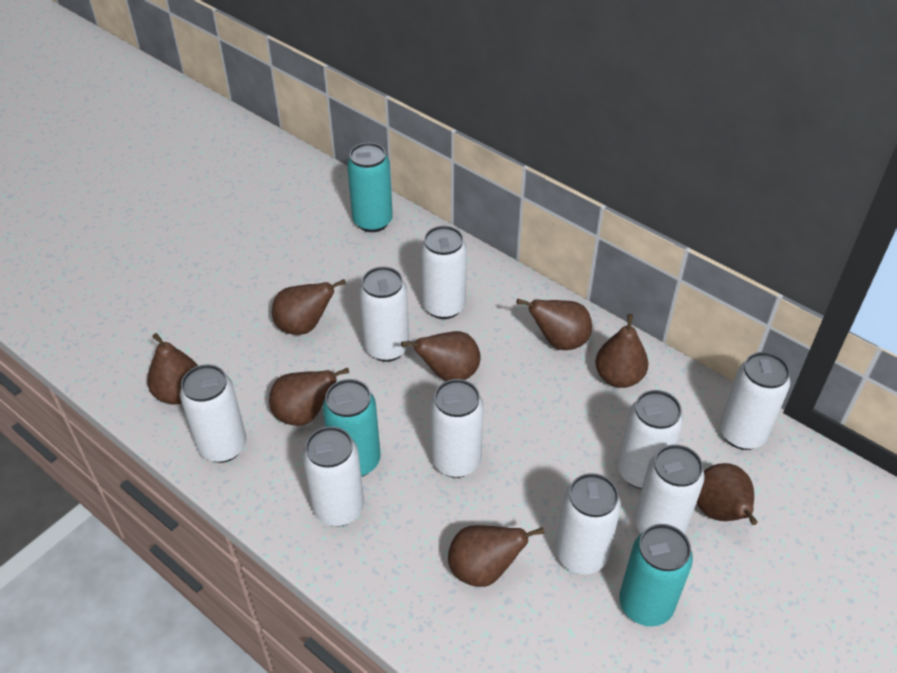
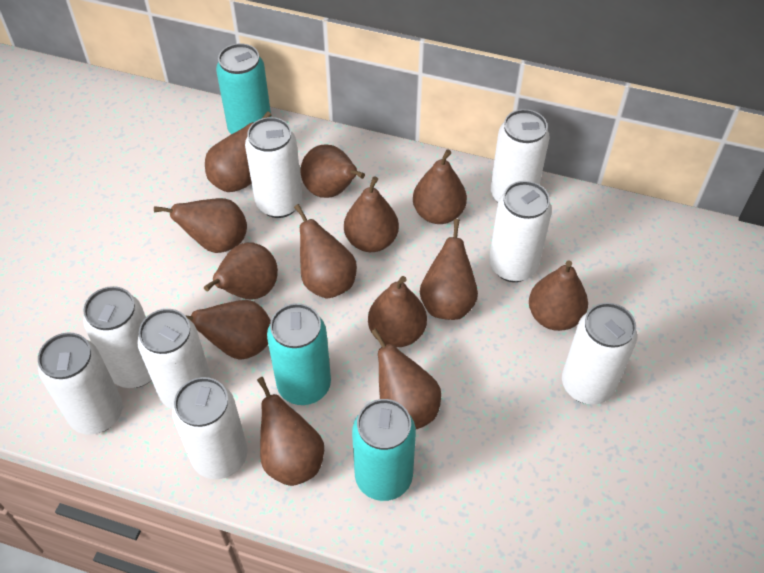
brown pear: 8 -> 13
white can: 9 -> 8

